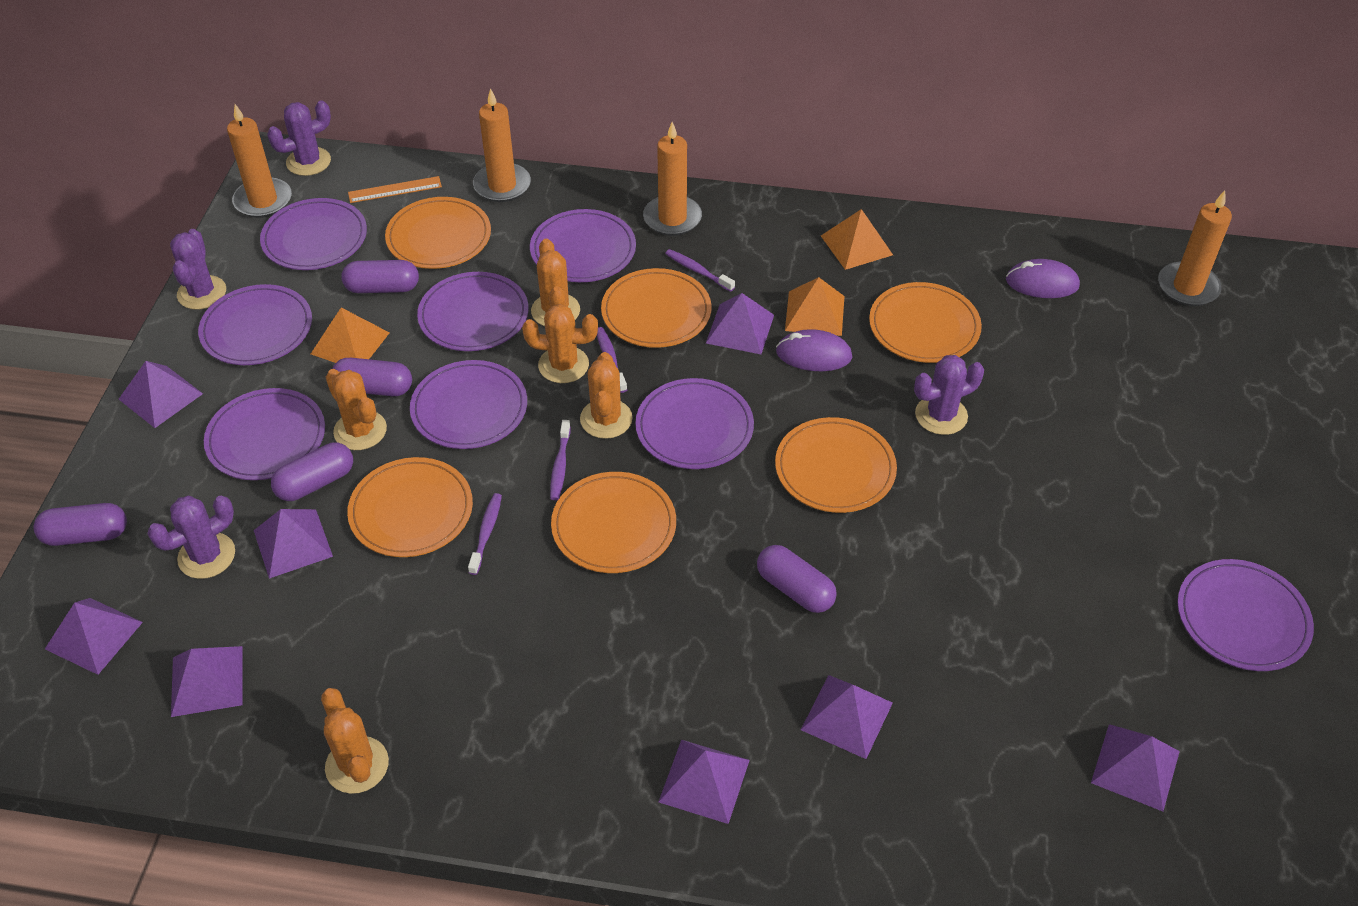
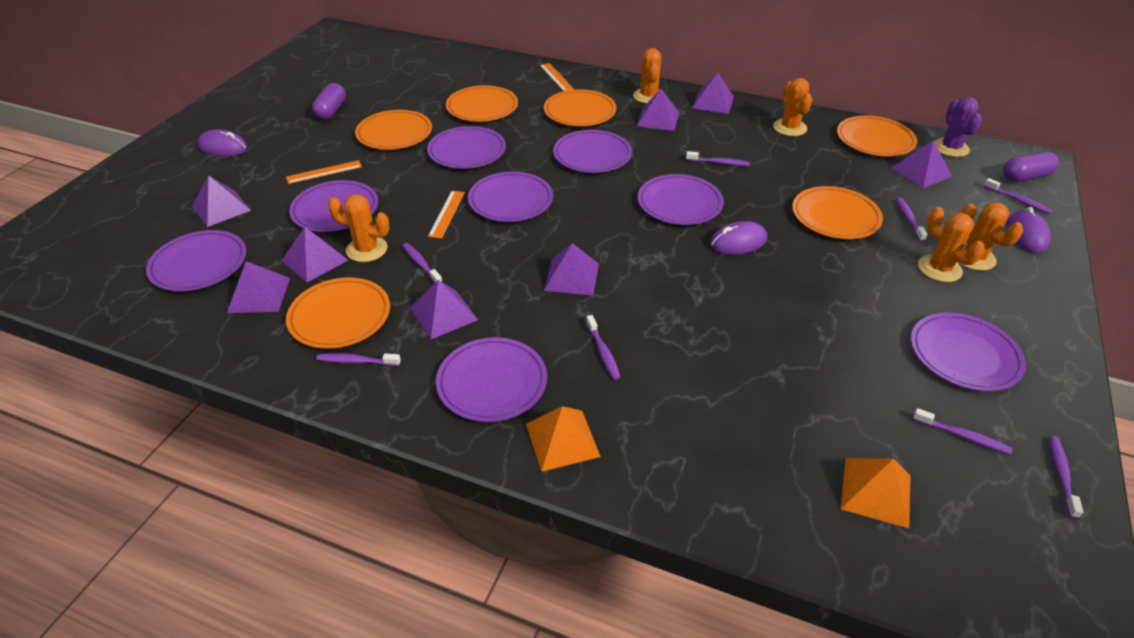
orange candle: 4 -> 0
orange pyramid: 3 -> 2
orange ruler: 1 -> 3
purple cactus: 4 -> 1
purple capsule: 5 -> 2
purple mouse: 2 -> 3
purple toothbrush: 4 -> 8

